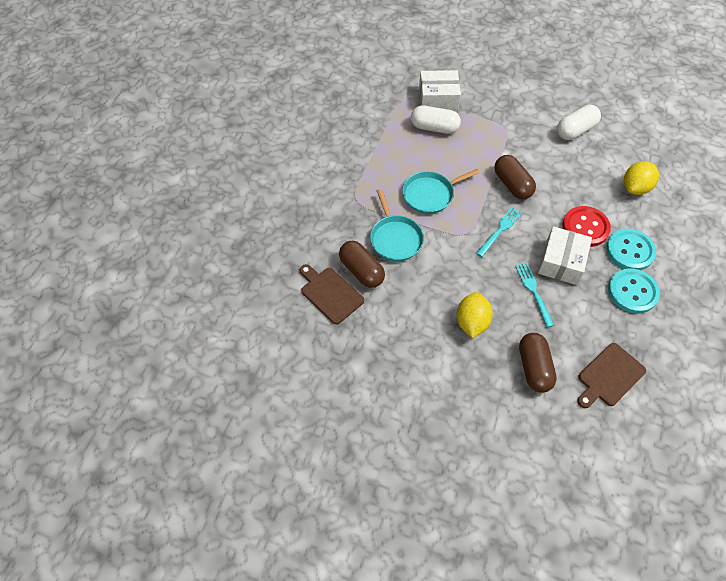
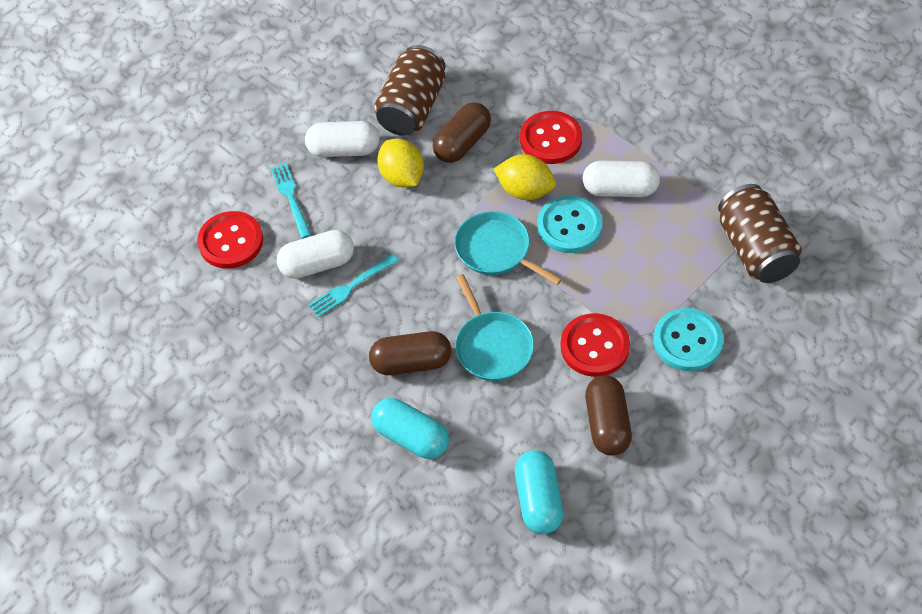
brown can: 0 -> 2
brown cutting board: 2 -> 0
red button: 1 -> 3
turquoise capsule: 0 -> 2
white box: 2 -> 0
white capsule: 2 -> 3

